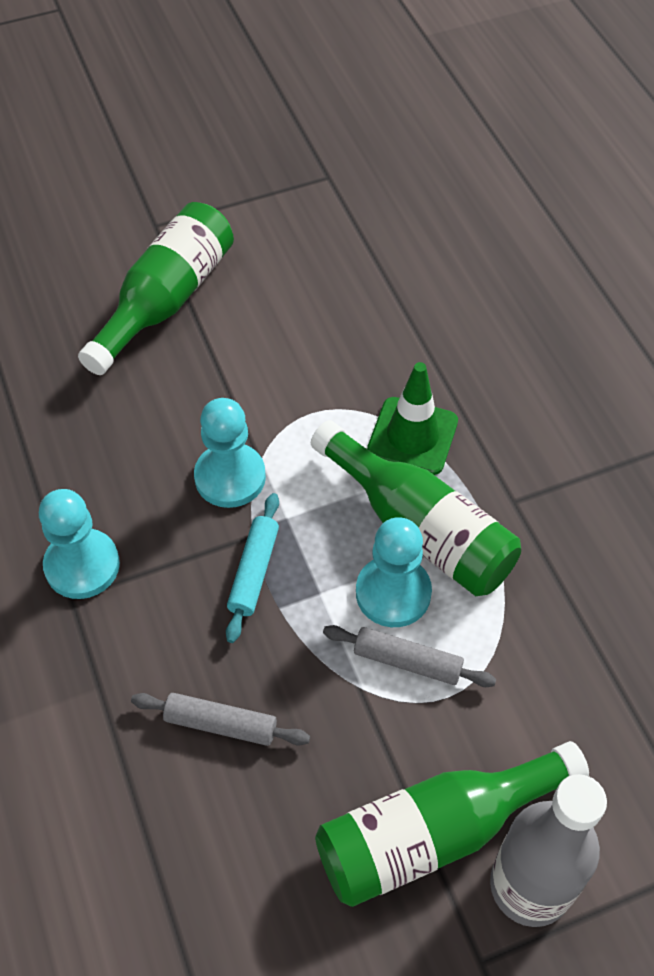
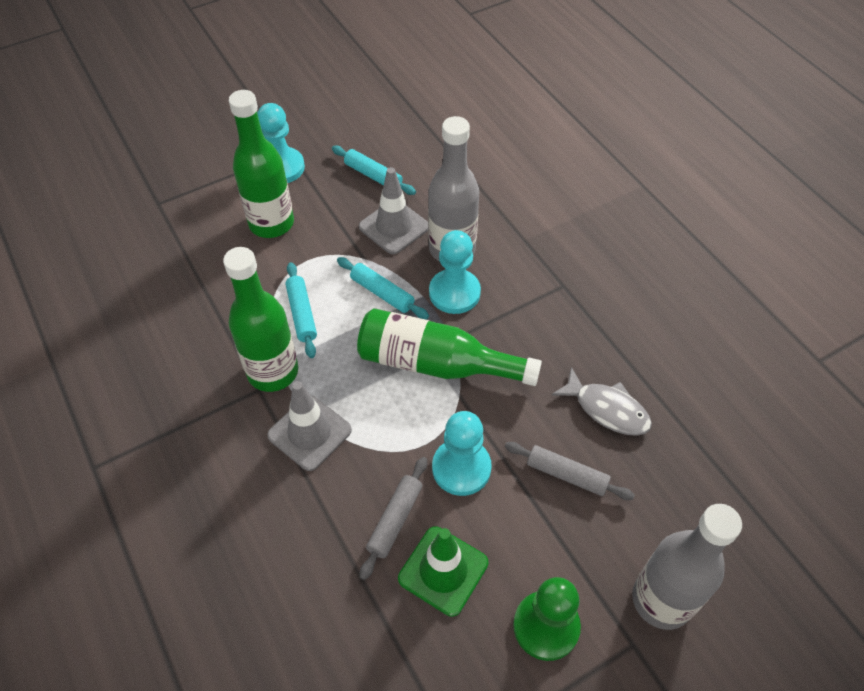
green pawn: 0 -> 1
grey bottle: 1 -> 2
grey fish: 0 -> 1
grey traffic cone: 0 -> 2
turquoise rolling pin: 1 -> 3

